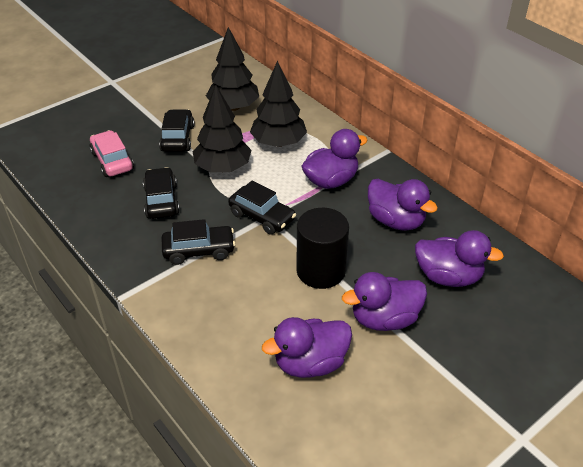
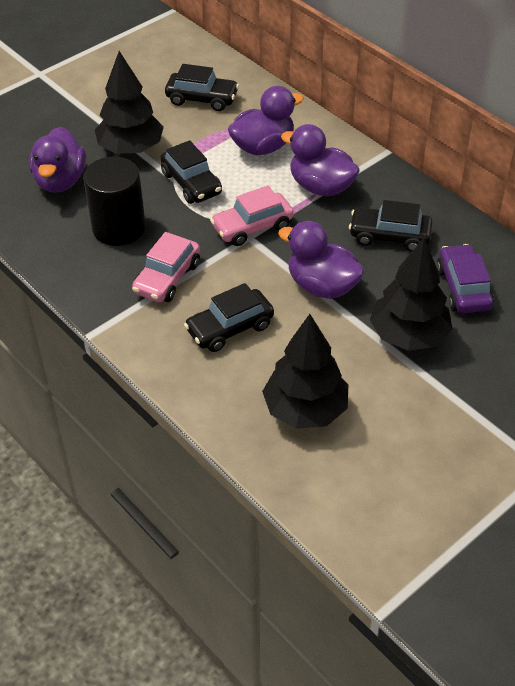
pink car: 1 -> 2
purple car: 0 -> 1
purple duck: 5 -> 4

